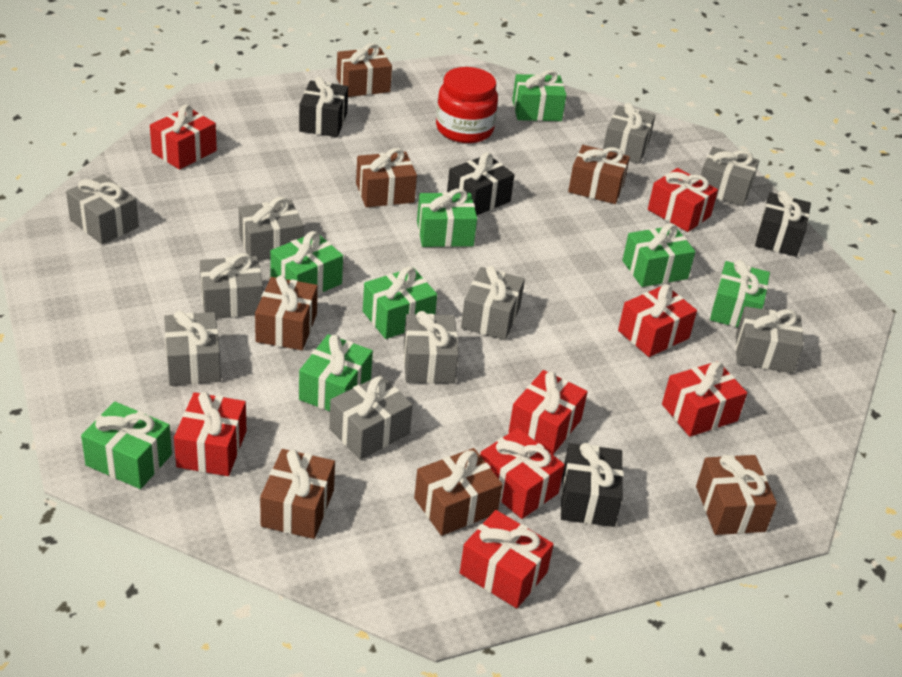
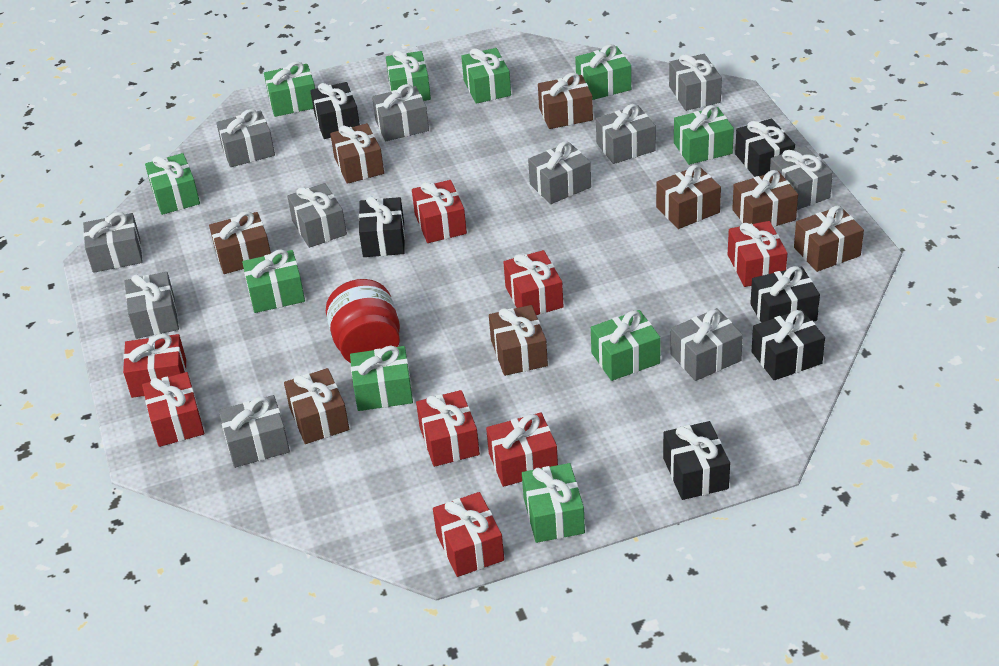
black gift: 4 -> 6
brown gift: 7 -> 8
green gift: 8 -> 10
grey gift: 10 -> 11

